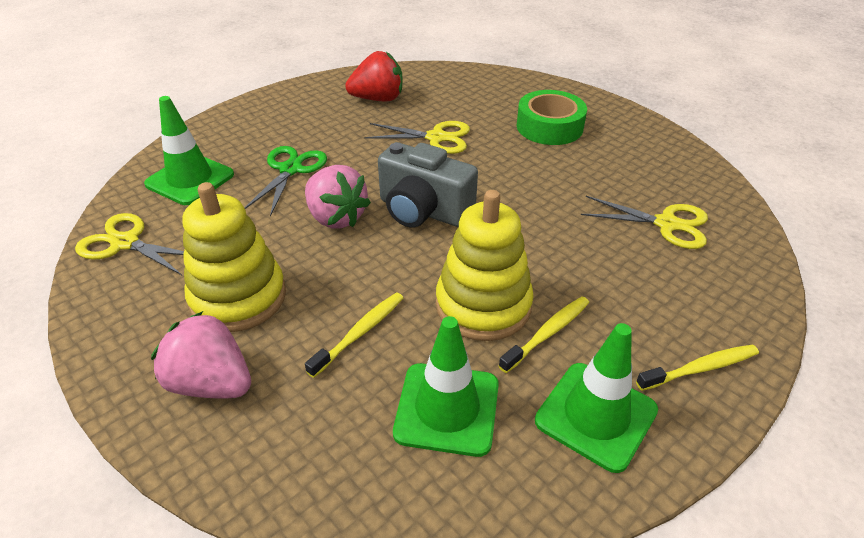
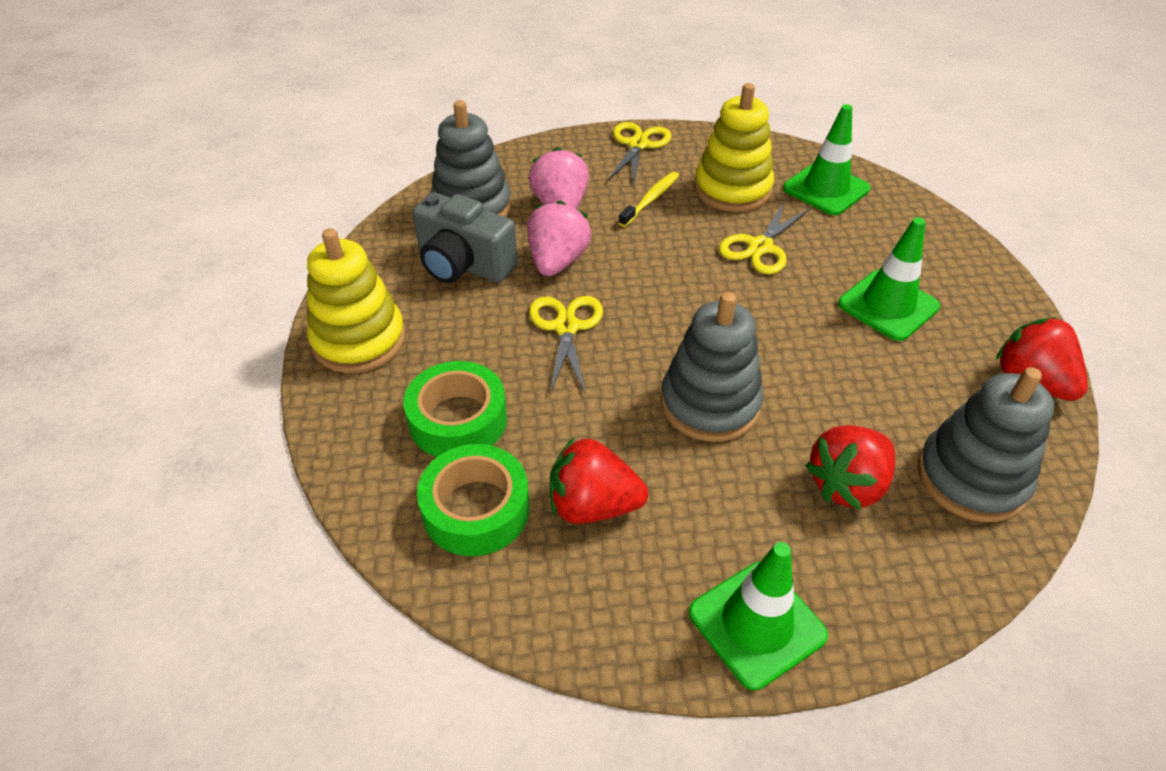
green scissors: 1 -> 0
green tape: 1 -> 2
grey stacking toy: 0 -> 3
red strawberry: 1 -> 3
yellow toothbrush: 3 -> 1

